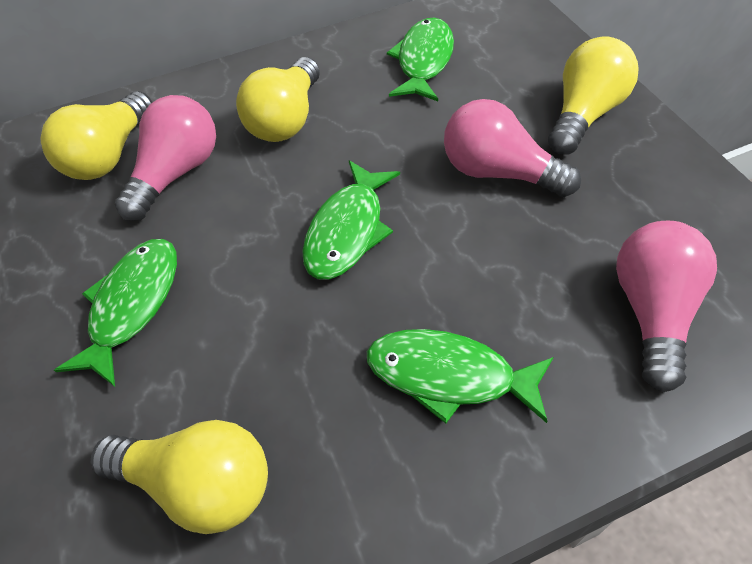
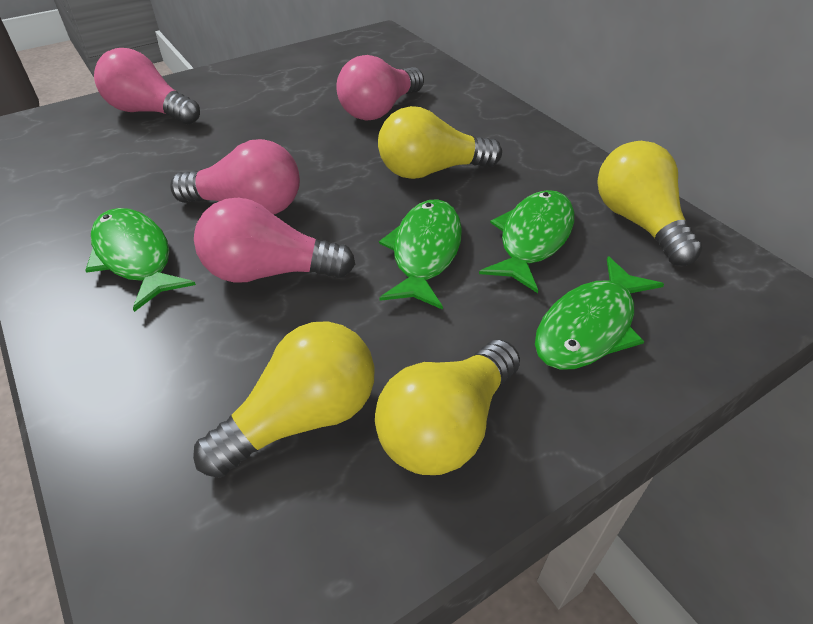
pink light bulb: 3 -> 4

